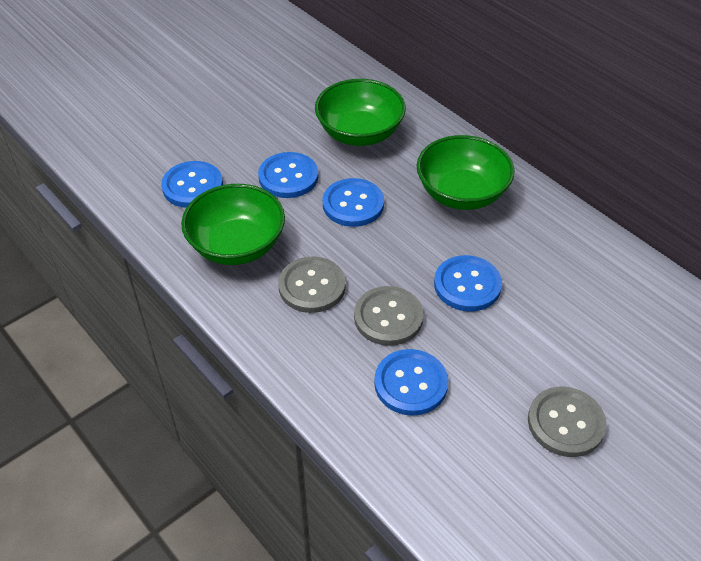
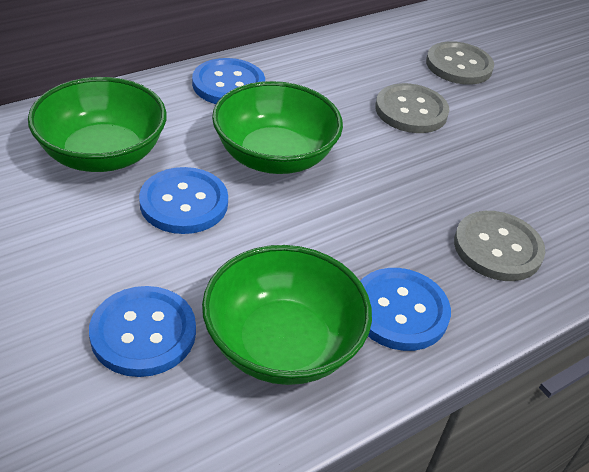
blue button: 5 -> 4

